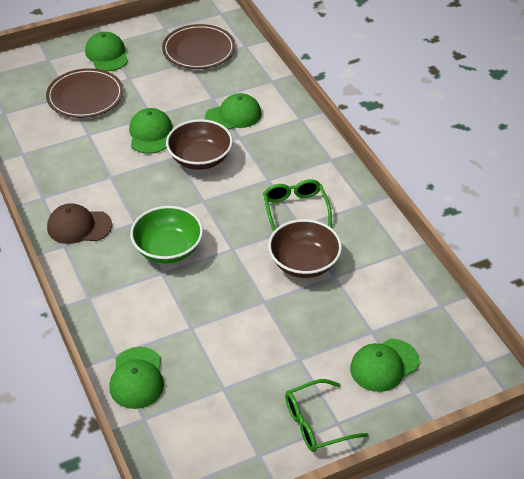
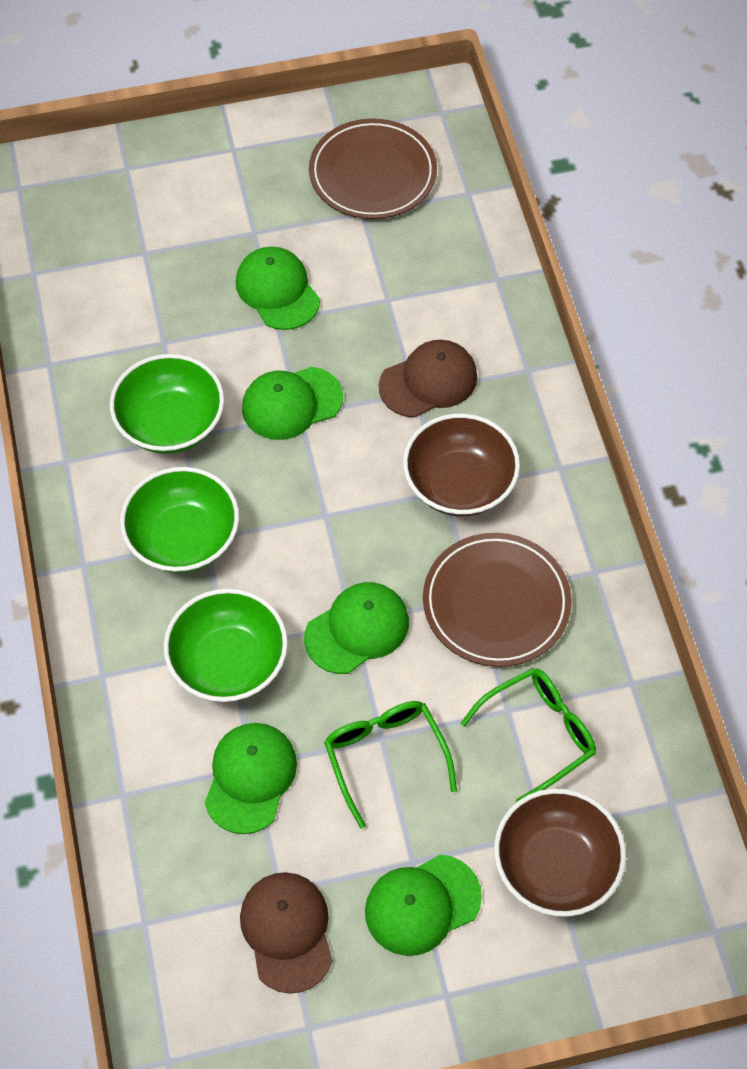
brown cap: 1 -> 2
green bowl: 1 -> 3

